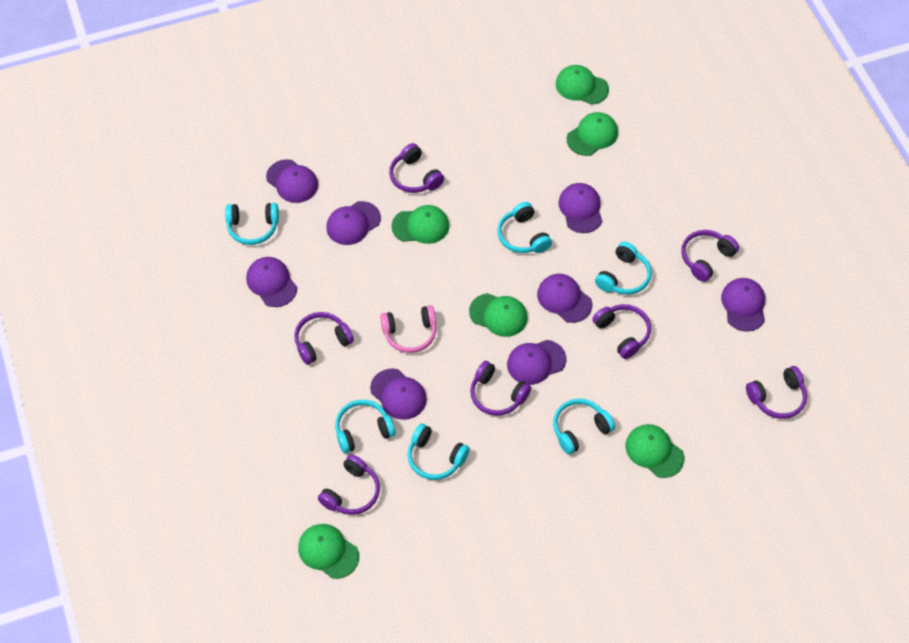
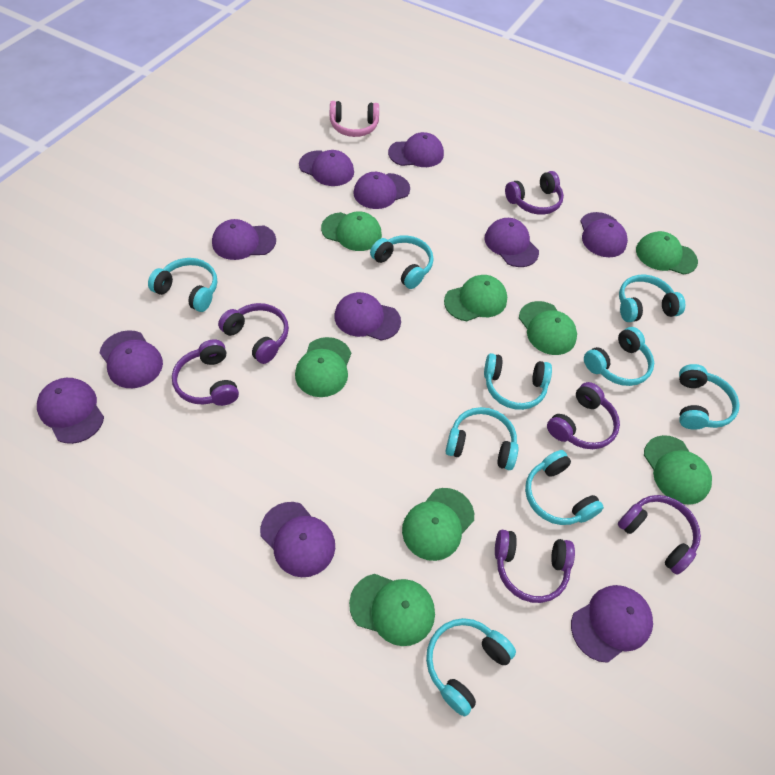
green cap: 6 -> 8
purple cap: 8 -> 11
purple headphones: 7 -> 6
turquoise headphones: 6 -> 9

